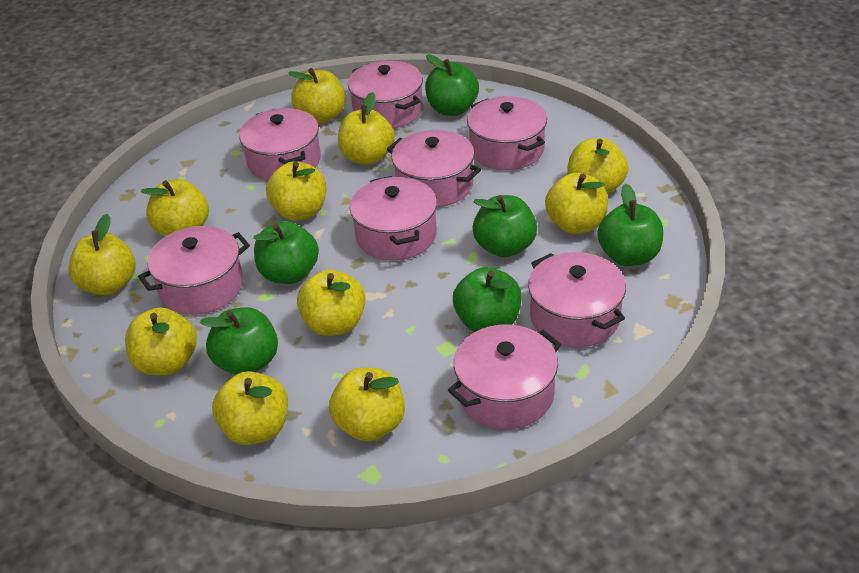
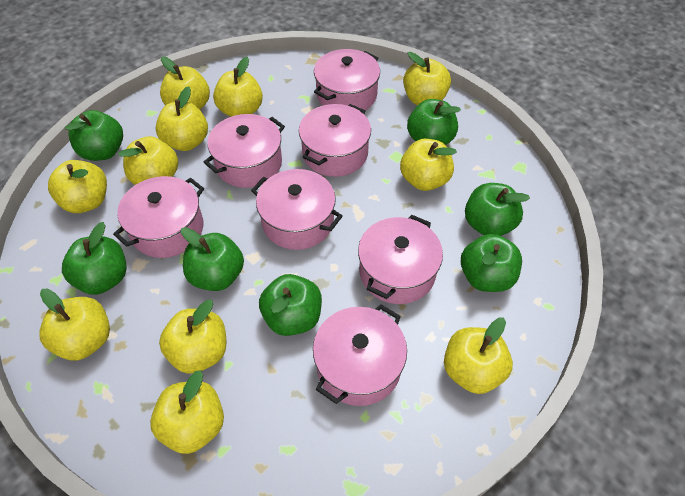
green apple: 6 -> 7
pink pot: 8 -> 7

